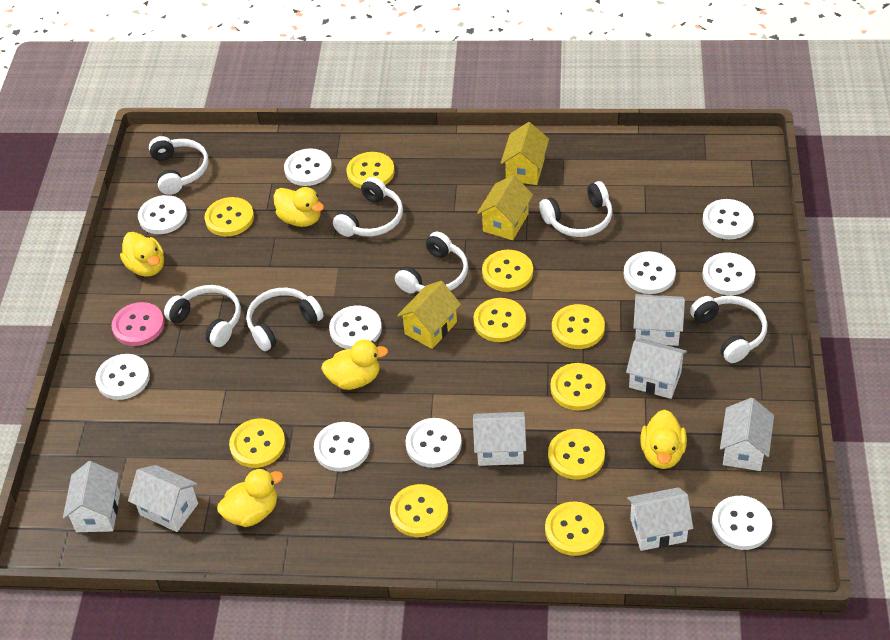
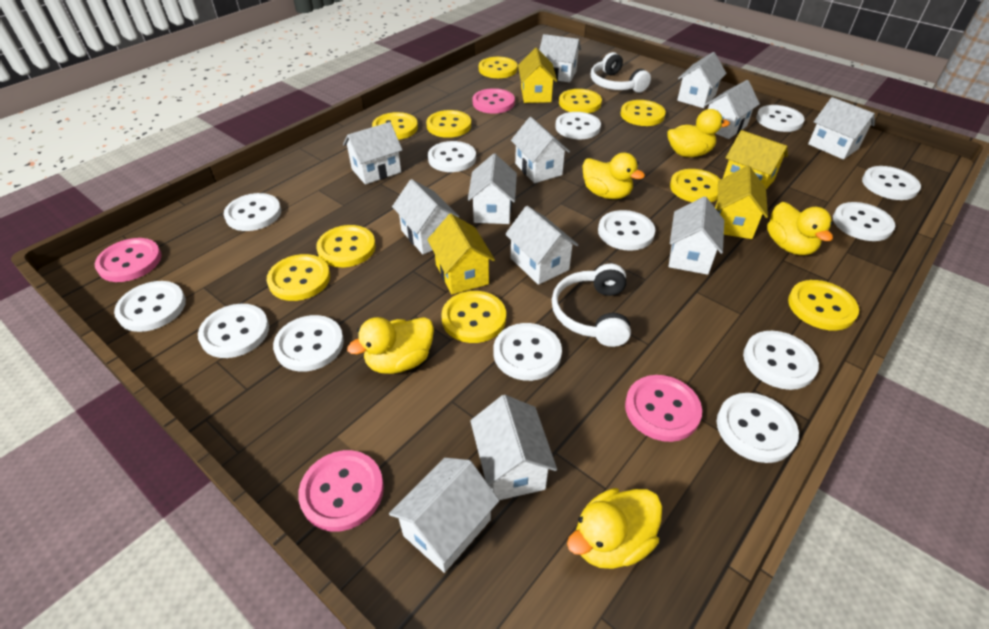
pink button: 1 -> 4
white button: 10 -> 13
white headphones: 7 -> 2
white house: 7 -> 12
yellow house: 3 -> 4

